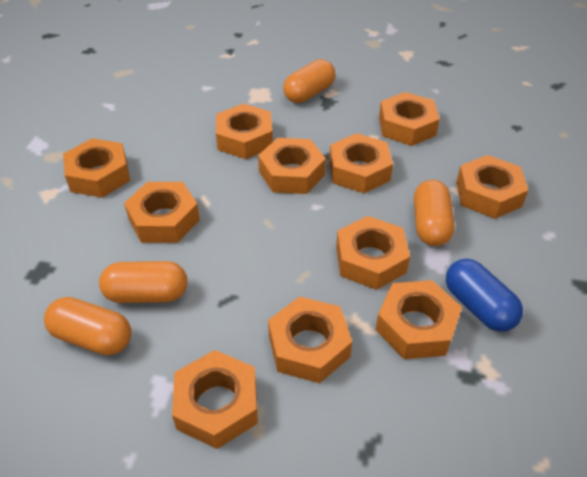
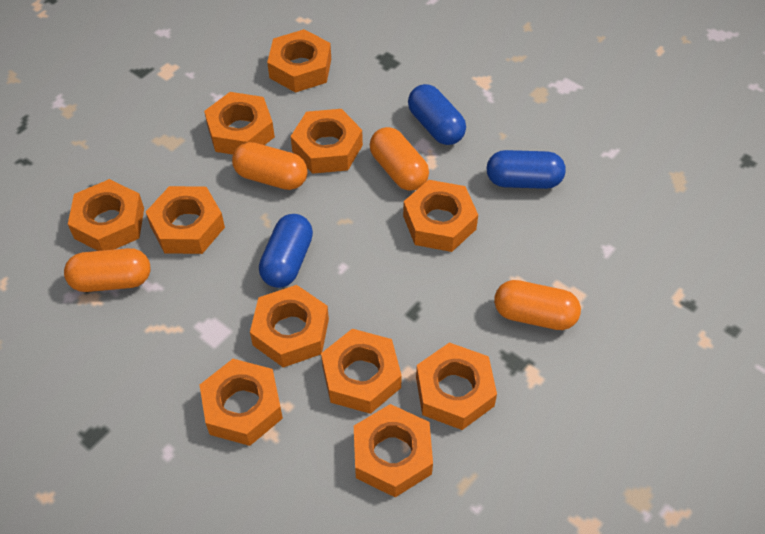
blue capsule: 1 -> 3

